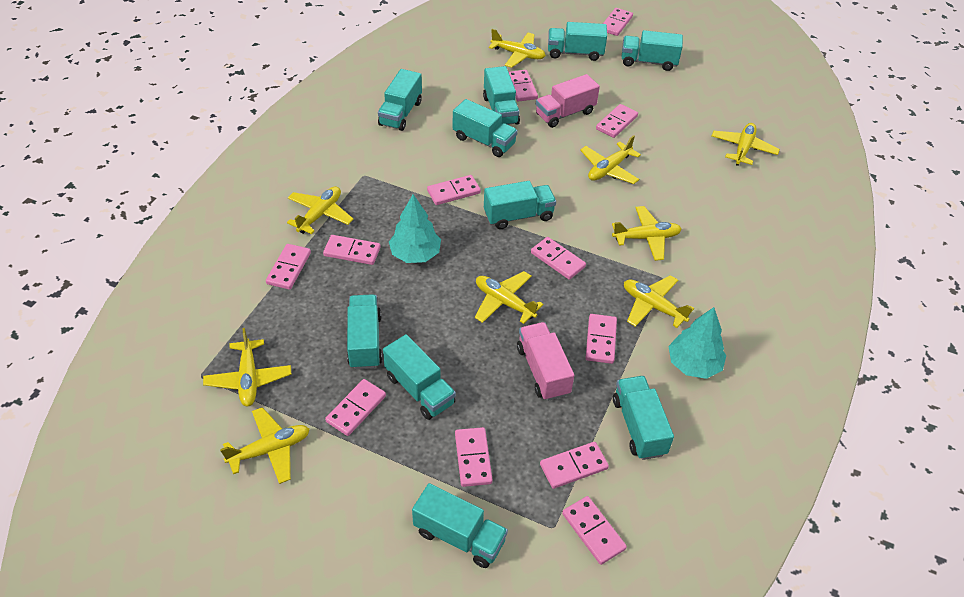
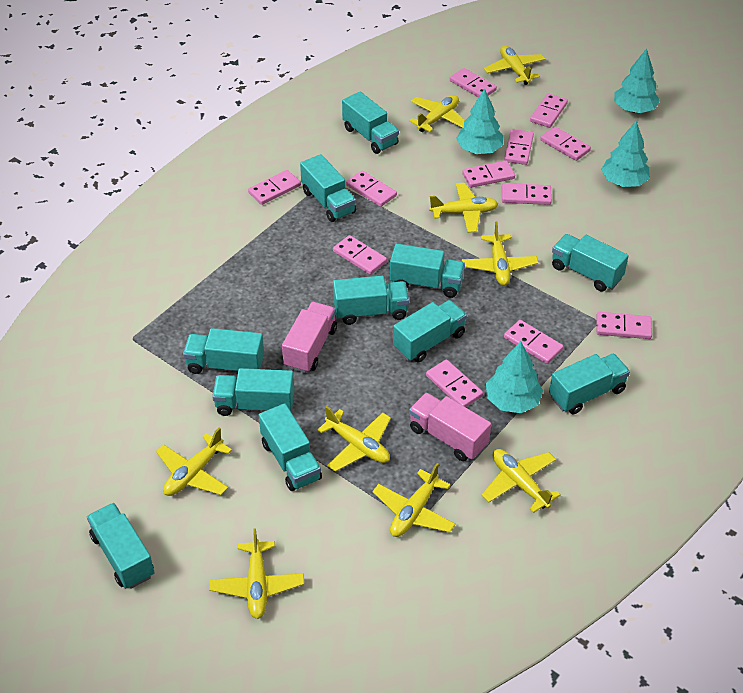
turquoise tree: 2 -> 4
turquoise truck: 10 -> 11

